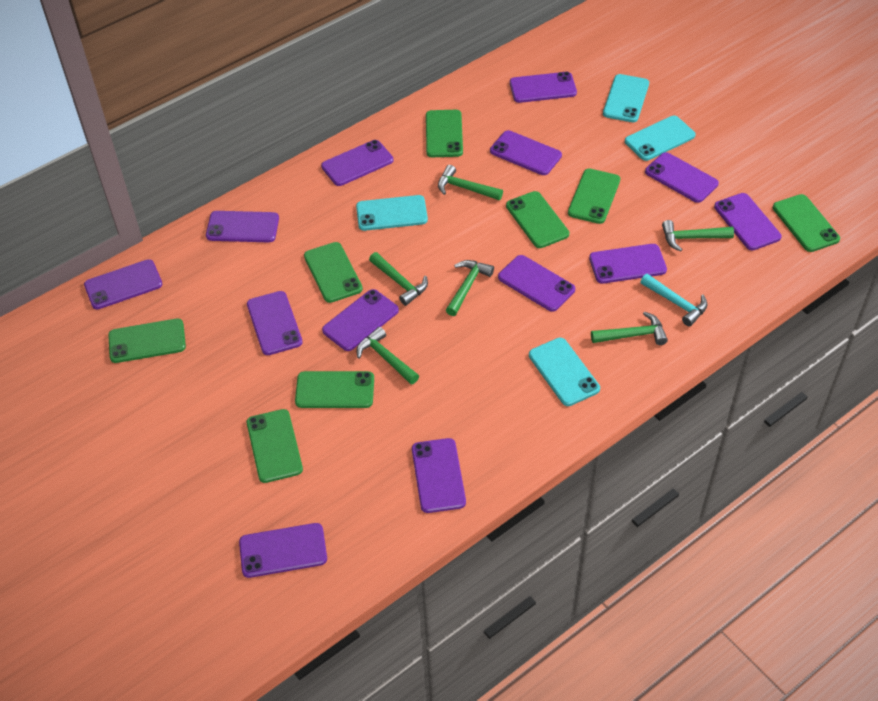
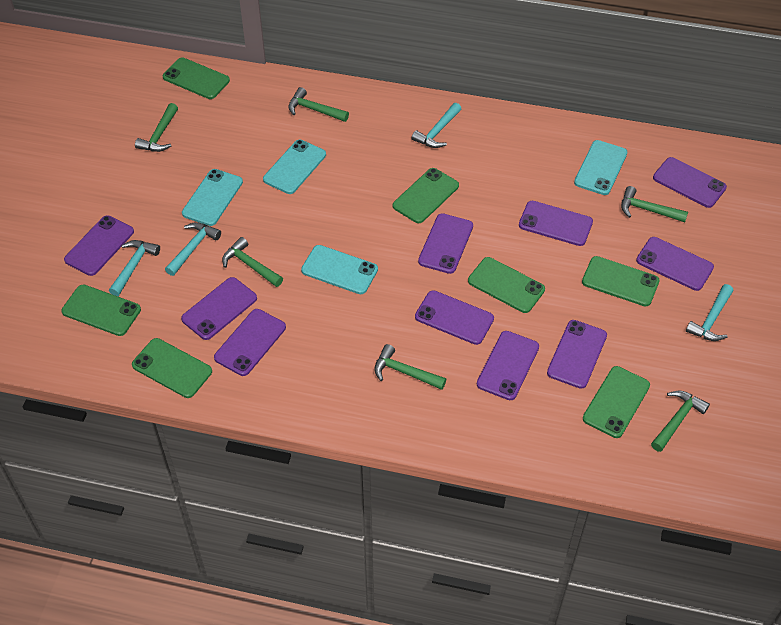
green phone: 8 -> 7
purple phone: 13 -> 10
turquoise hammer: 1 -> 4

